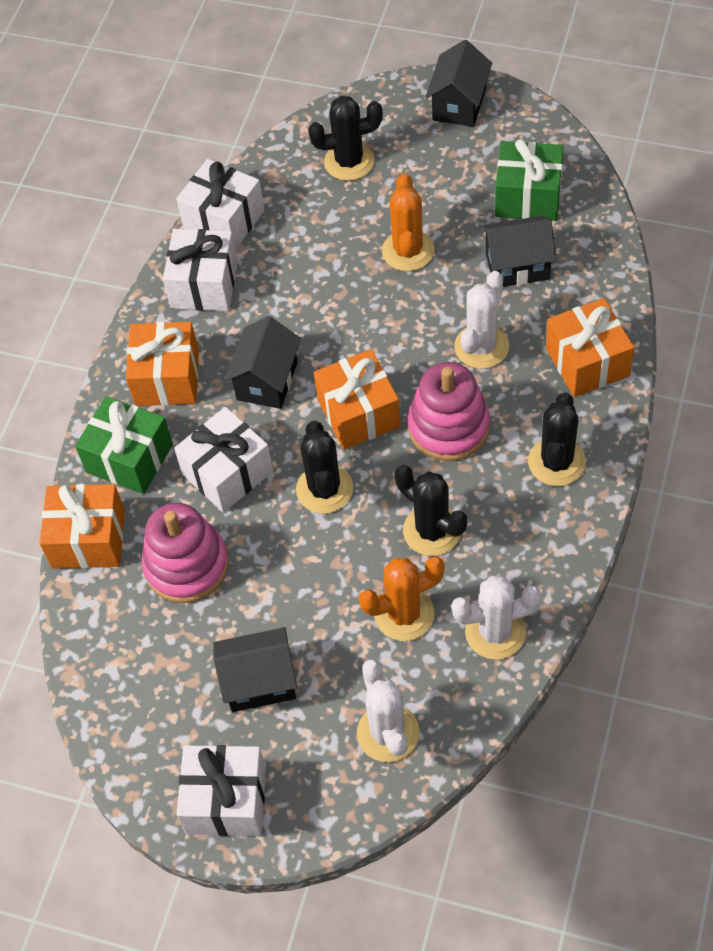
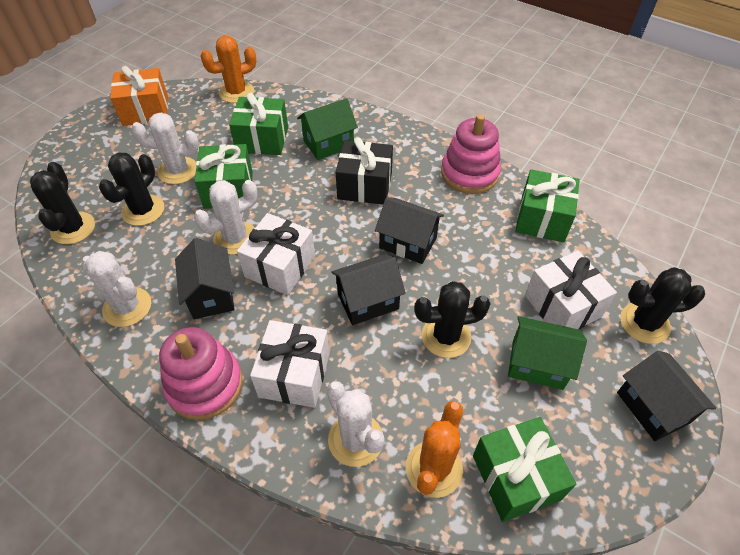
black gift: 0 -> 1
green gift: 2 -> 4
green house: 0 -> 2
orange gift: 4 -> 1
white cactus: 3 -> 4
white gift: 4 -> 3

